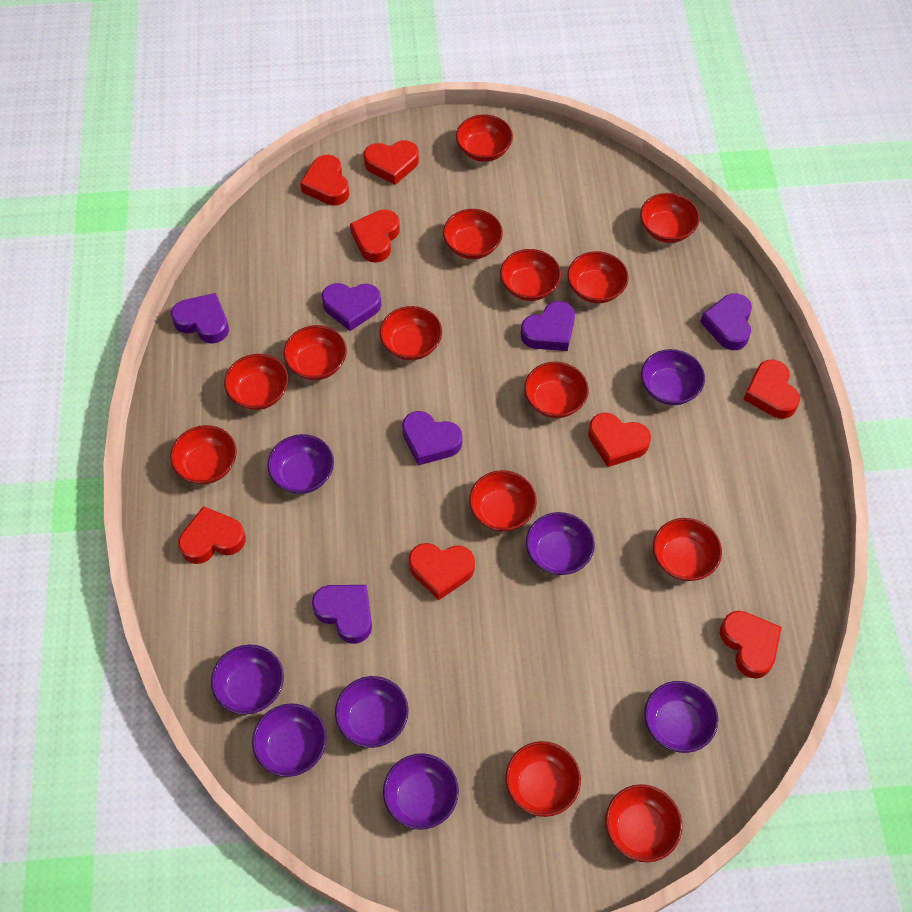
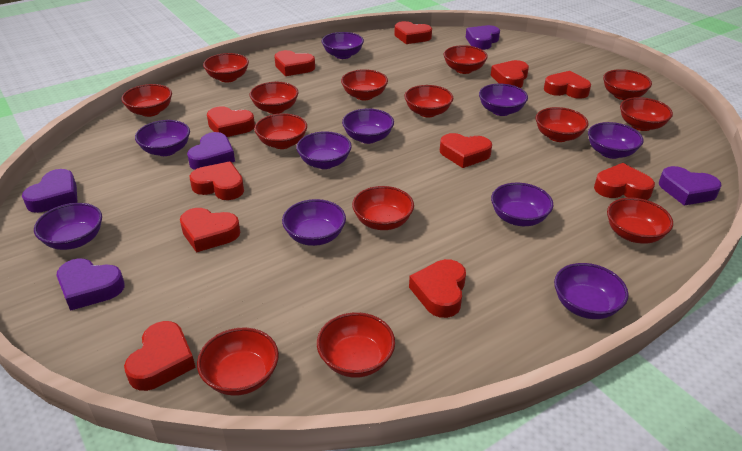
purple bowl: 8 -> 10
purple heart: 6 -> 5
red heart: 8 -> 11

